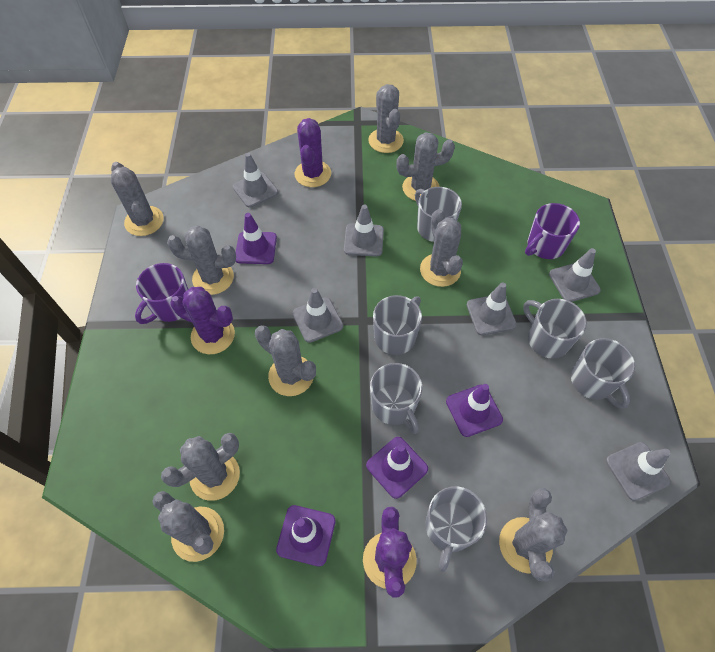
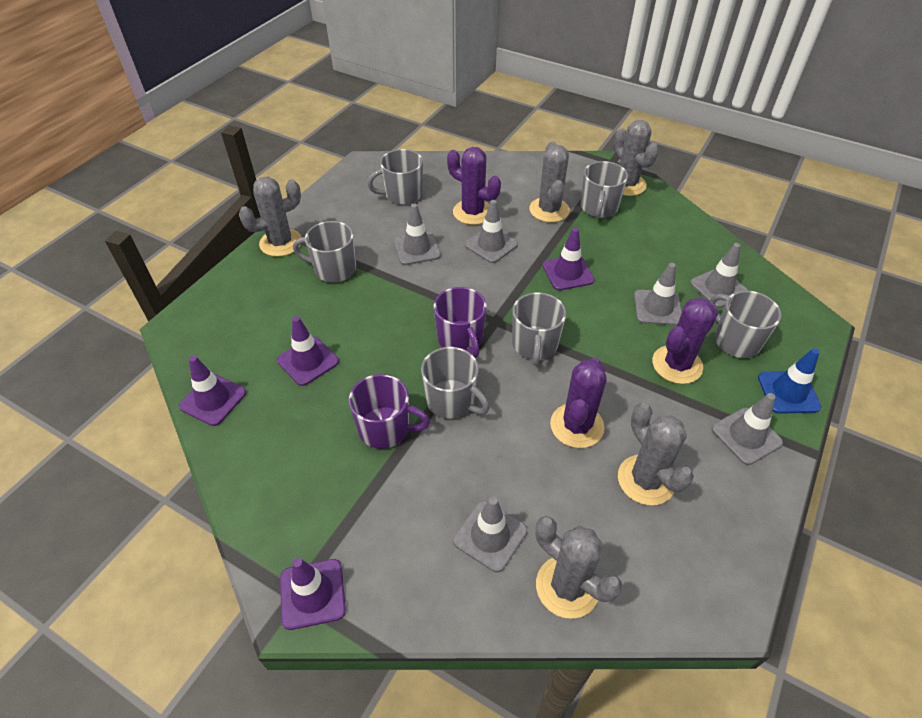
blue traffic cone: 0 -> 1
grey cactus: 9 -> 5

